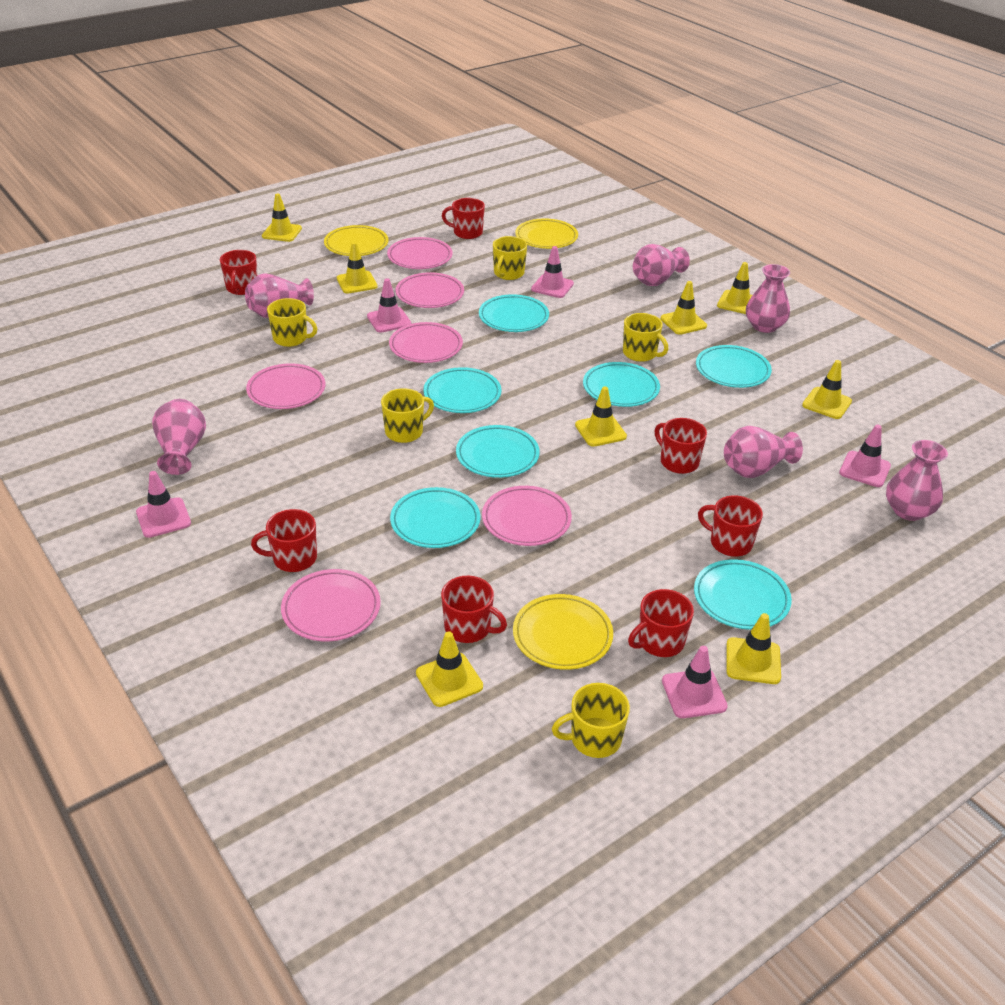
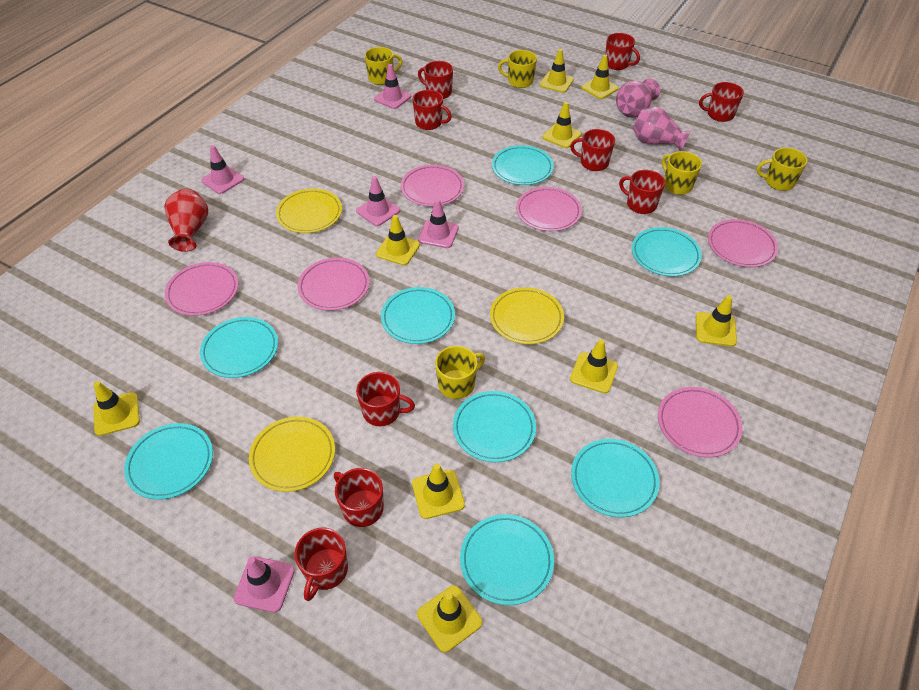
pink vase: 6 -> 2
red mug: 7 -> 9
red vase: 0 -> 1
turquoise plate: 7 -> 8
yellow traffic cone: 8 -> 9

